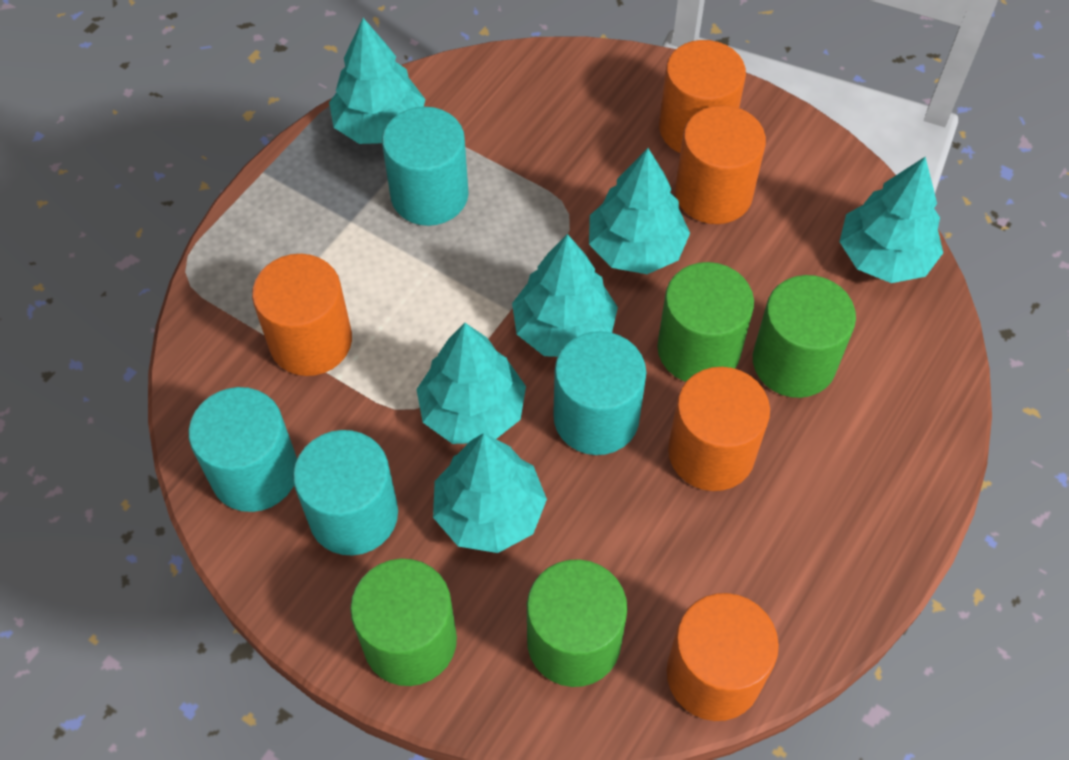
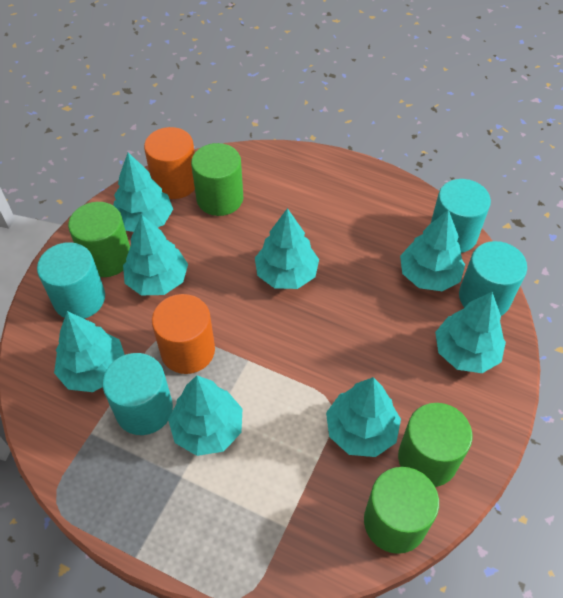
orange cylinder: 5 -> 2
turquoise tree: 6 -> 8

